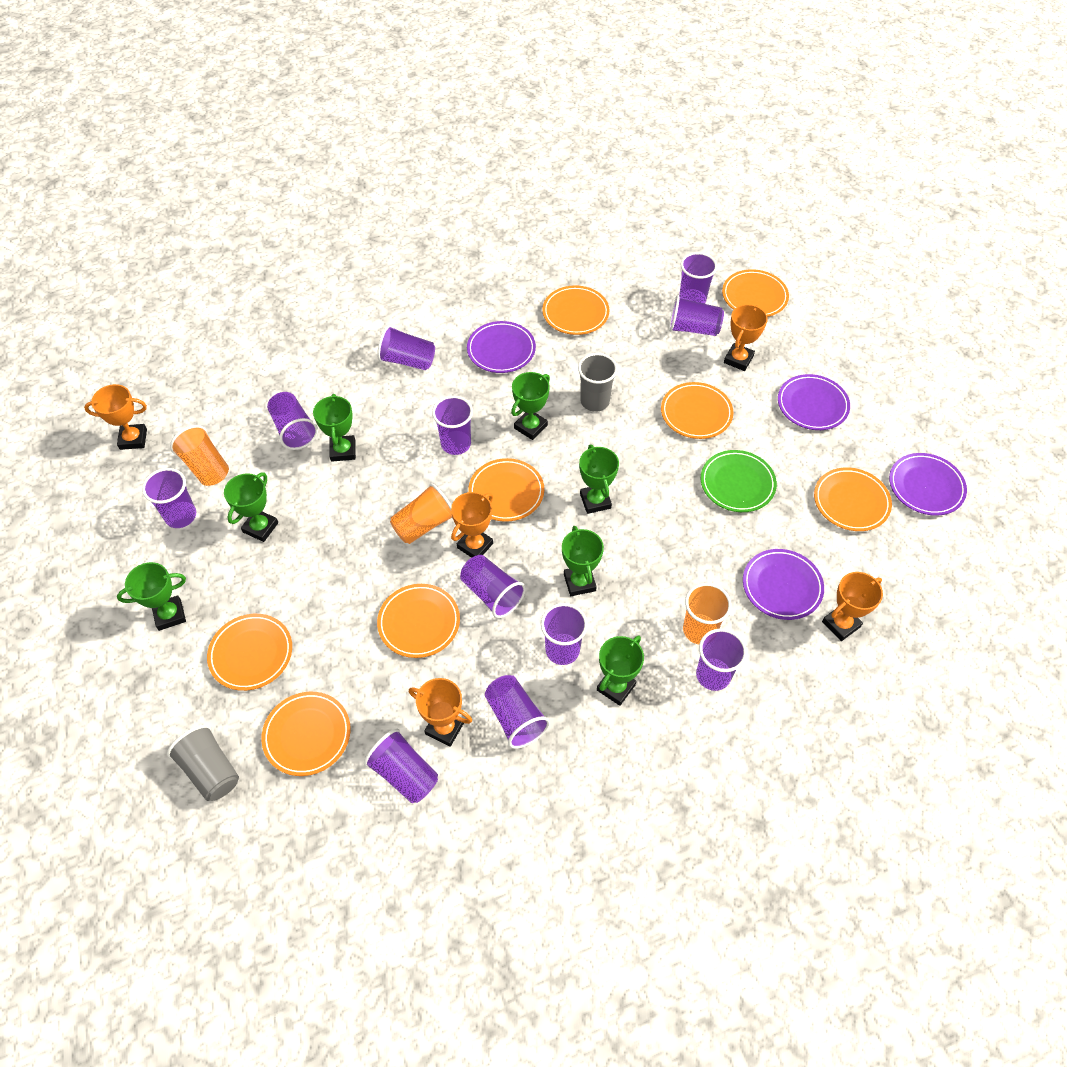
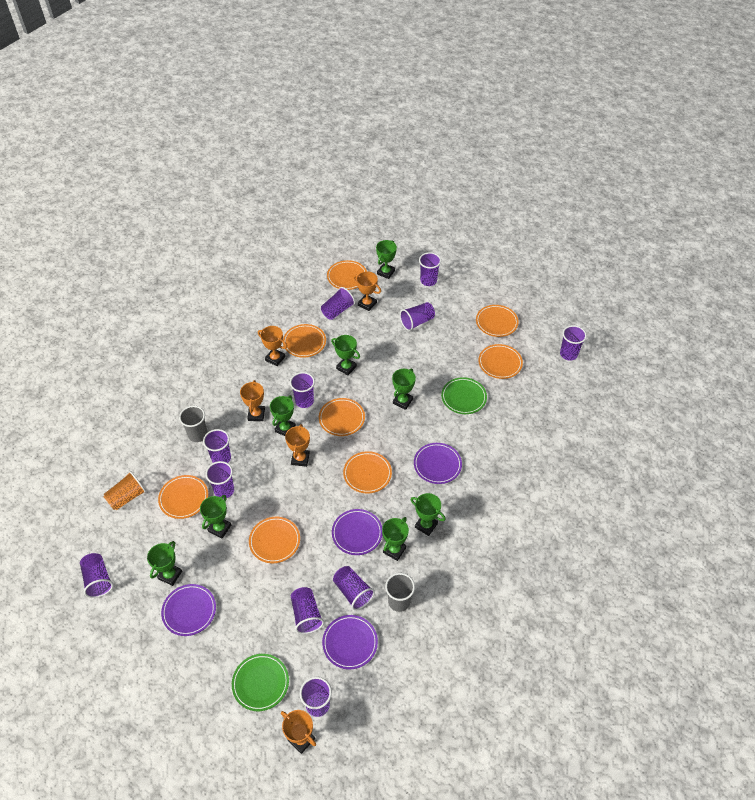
green plate: 1 -> 2
green trophy: 7 -> 8
orange cup: 3 -> 1

